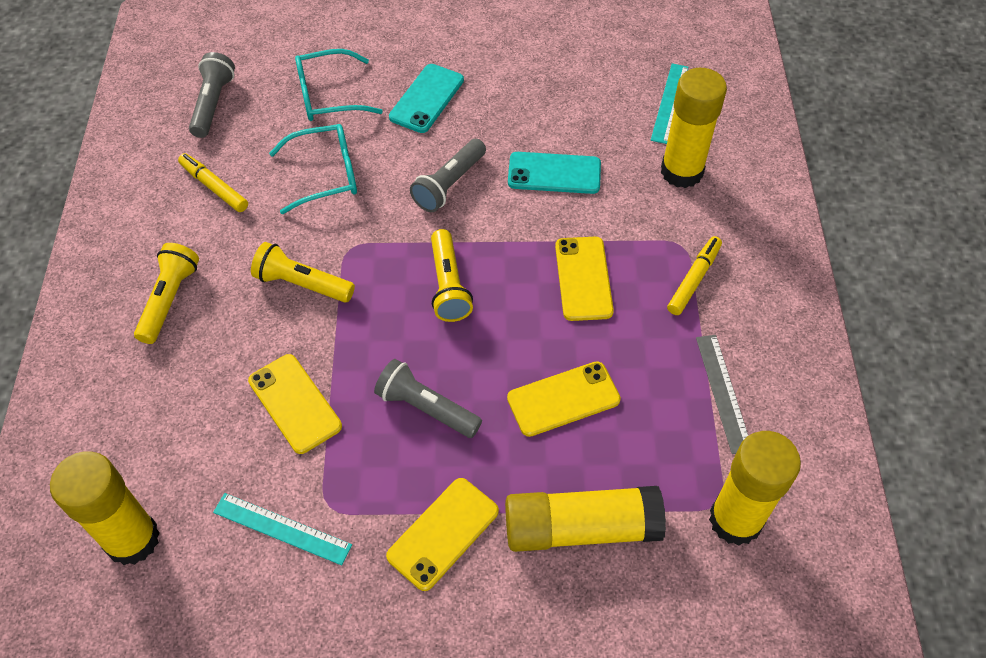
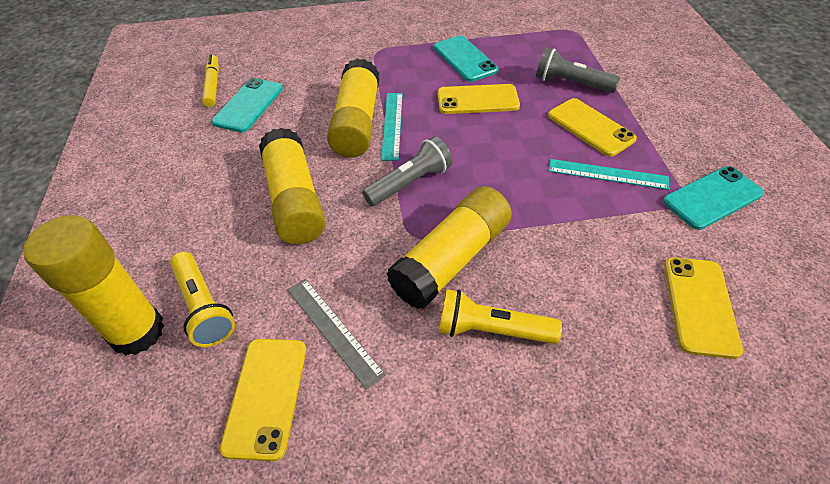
grey flashlight: 3 -> 2
turquoise glasses: 2 -> 0
turquoise phone: 2 -> 3
yellow flashlight: 3 -> 2
yellow marker: 2 -> 1

